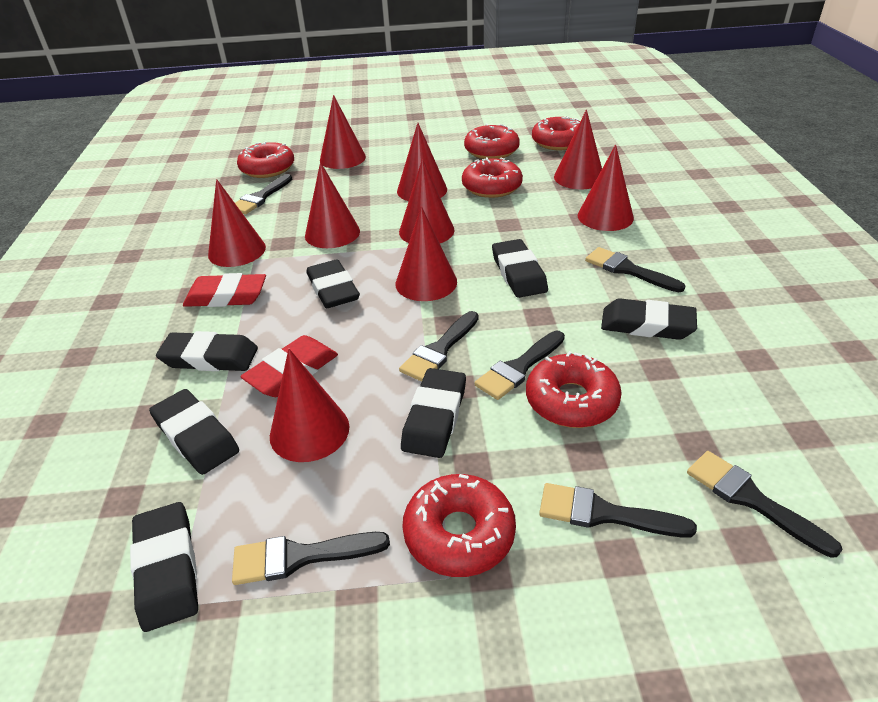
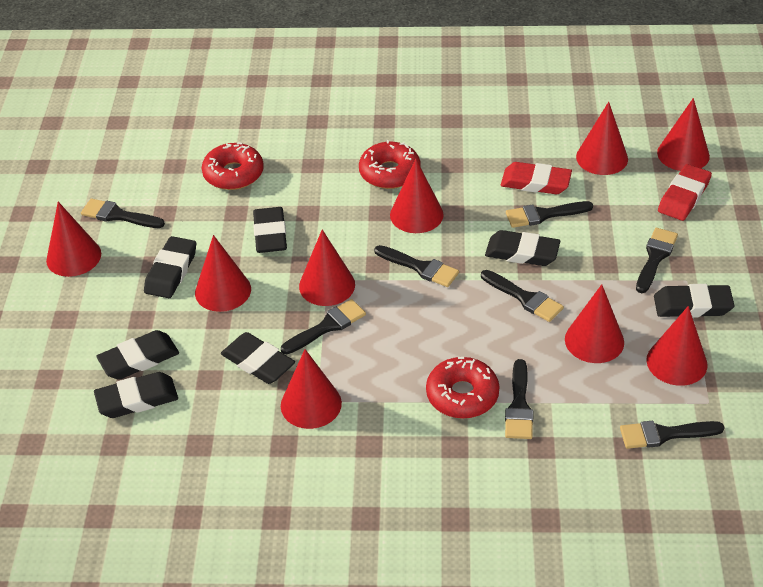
black brush: 7 -> 8
red donut: 6 -> 3

